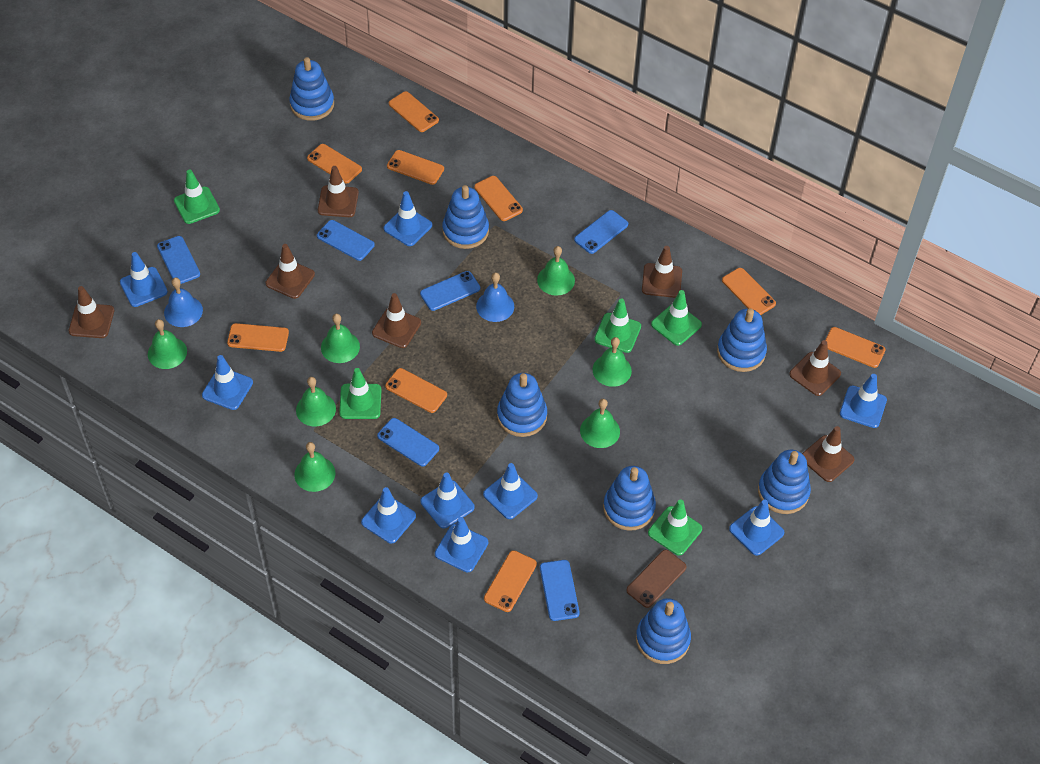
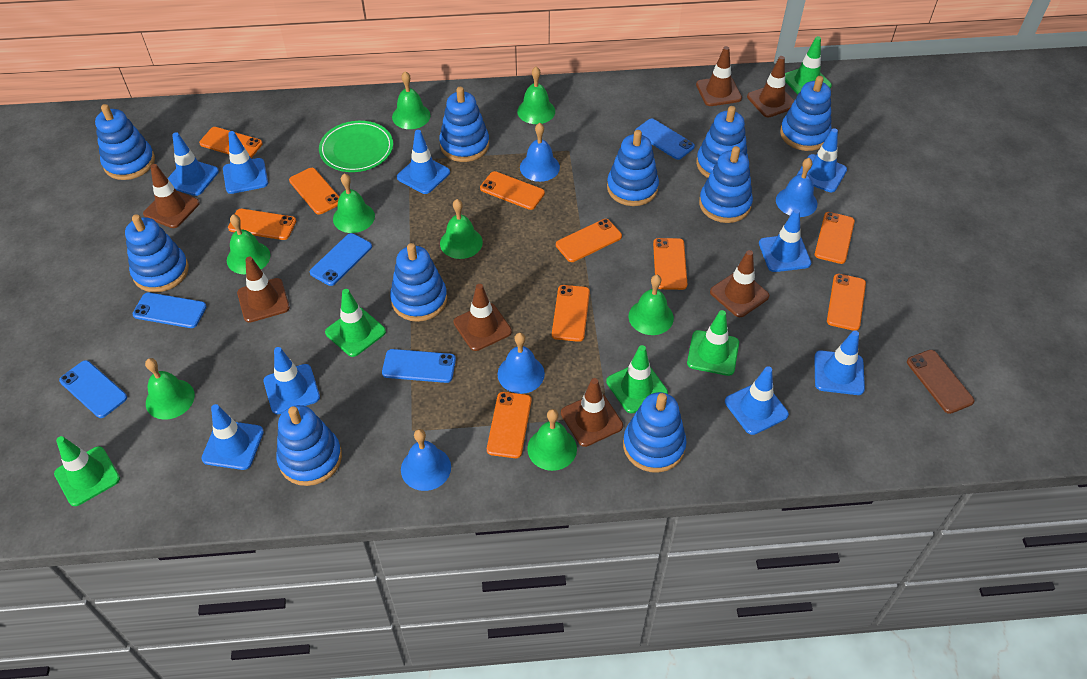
blue bell: 2 -> 4
blue phone: 6 -> 5
blue stacking toy: 7 -> 10
green bell: 7 -> 8
green plate: 0 -> 1
orange phone: 9 -> 10

